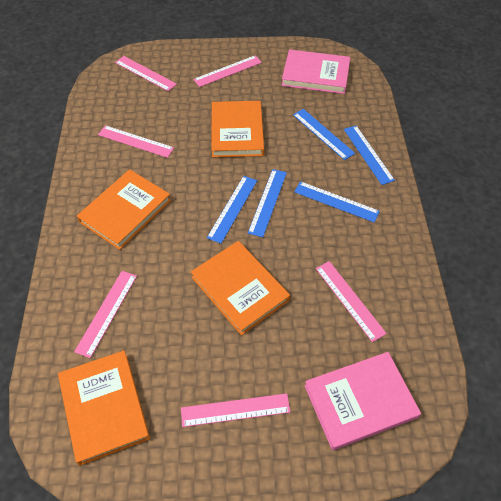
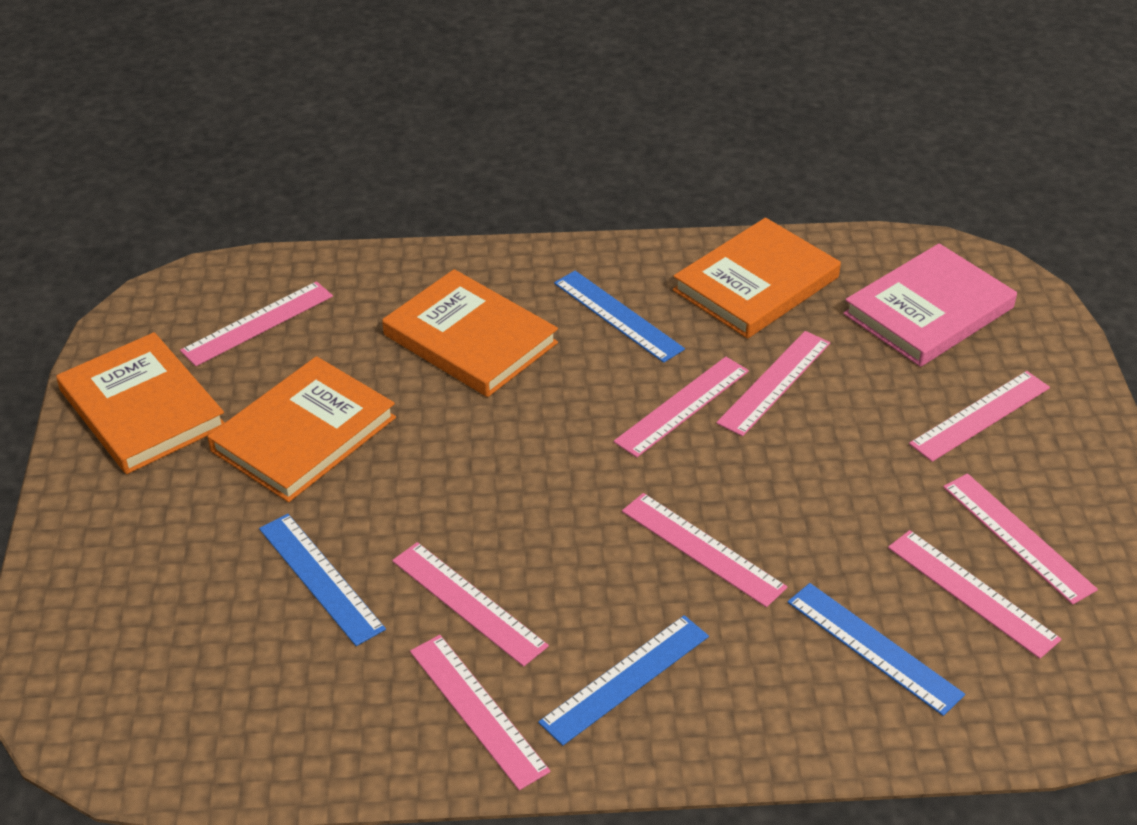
blue ruler: 5 -> 4
pink book: 2 -> 1
pink ruler: 6 -> 9

